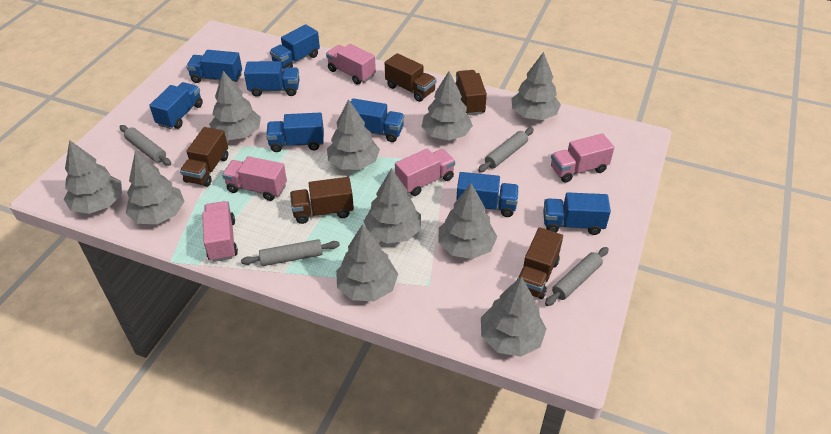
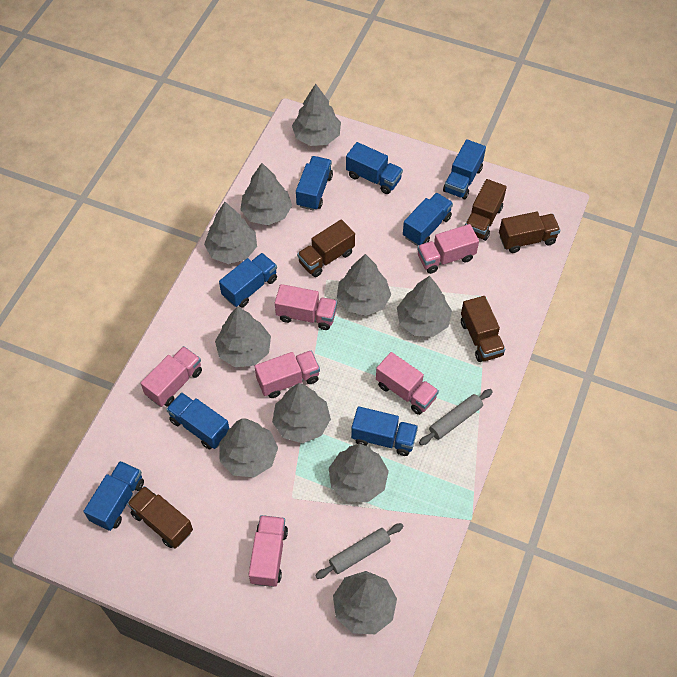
grey rolling pin: 4 -> 2
pink truck: 5 -> 6

